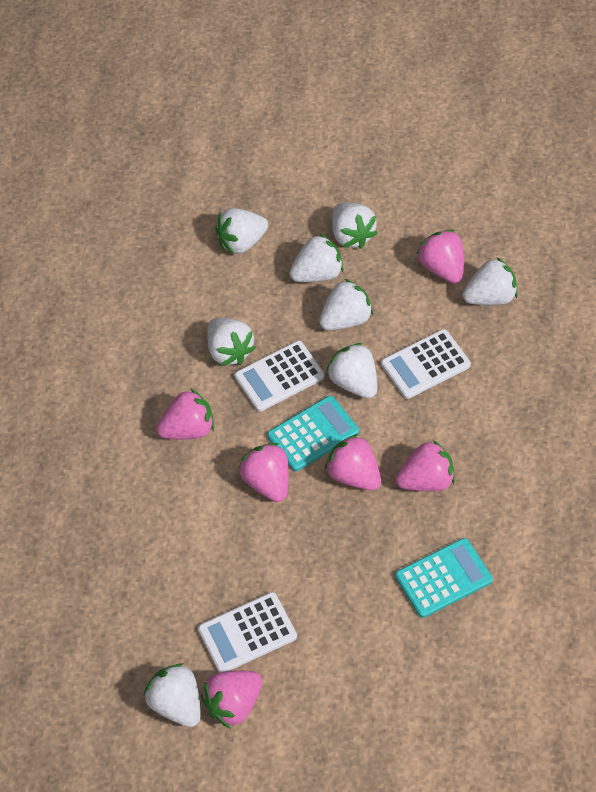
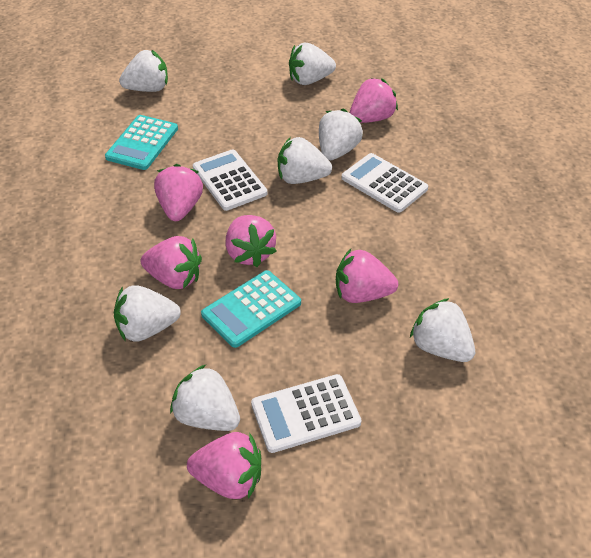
white strawberry: 8 -> 7

